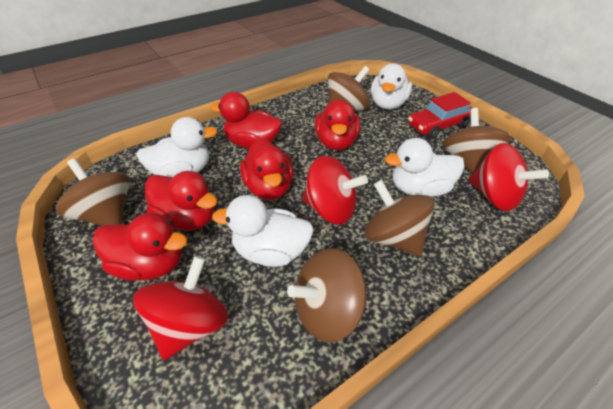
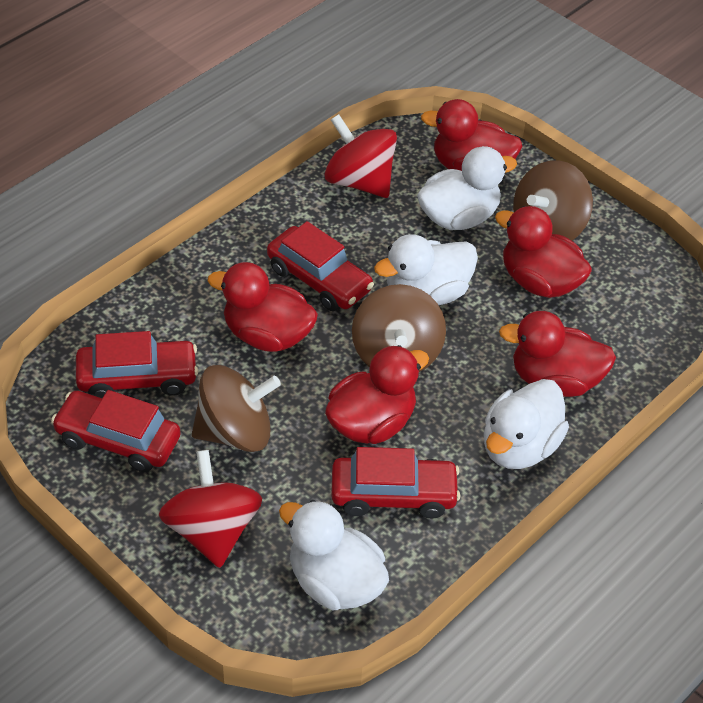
brown spinning top: 5 -> 3
red car: 1 -> 4
red spinning top: 3 -> 2

